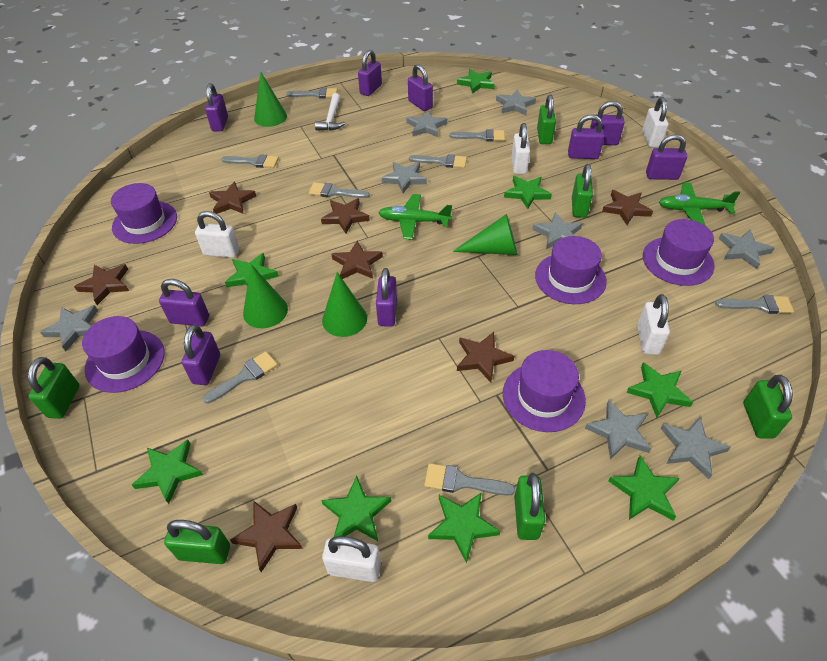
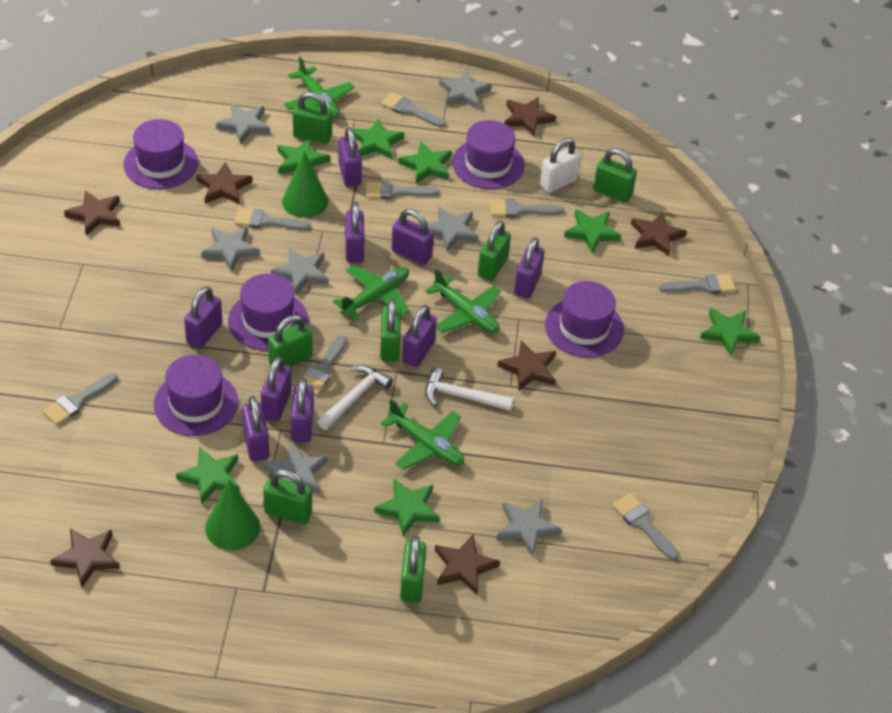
green cone: 4 -> 2
green padlock: 6 -> 7
green plane: 2 -> 4
green star: 8 -> 7
grey star: 8 -> 7
white hammer: 1 -> 2
white padlock: 5 -> 1

